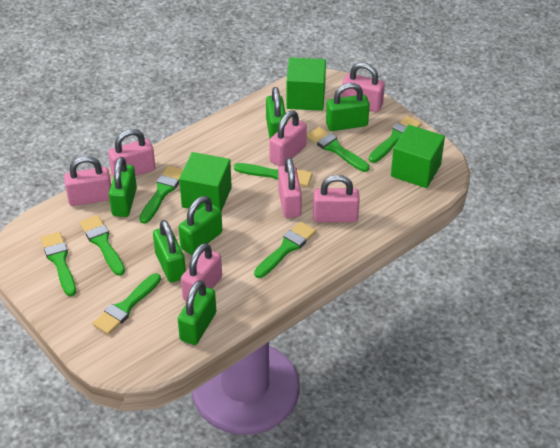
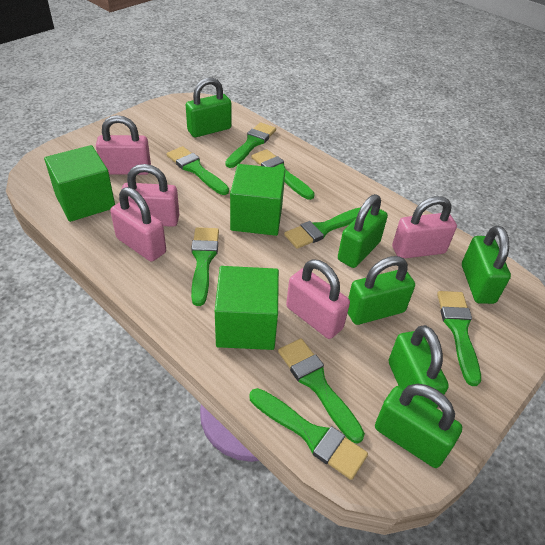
pink padlock: 7 -> 5

